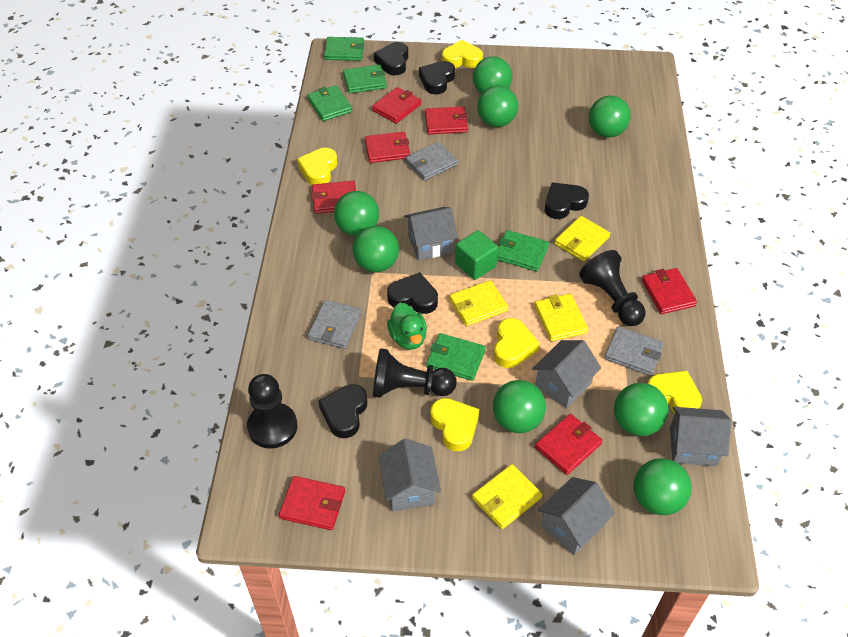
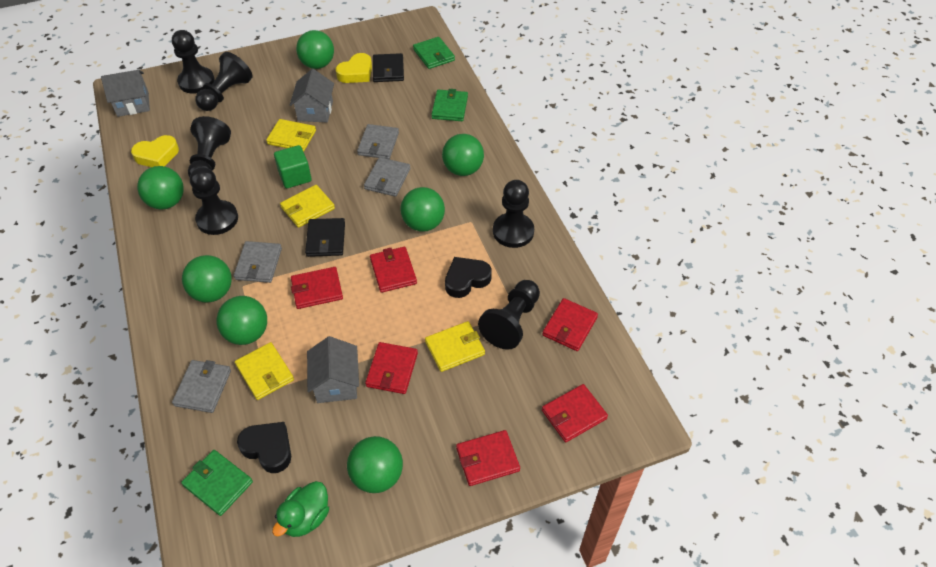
black heart: 5 -> 2
black pawn: 3 -> 6
black wallet: 0 -> 2
green ball: 8 -> 7
green wallet: 5 -> 3
grey house: 5 -> 3
grey wallet: 3 -> 4
red wallet: 7 -> 6
yellow heart: 5 -> 2

